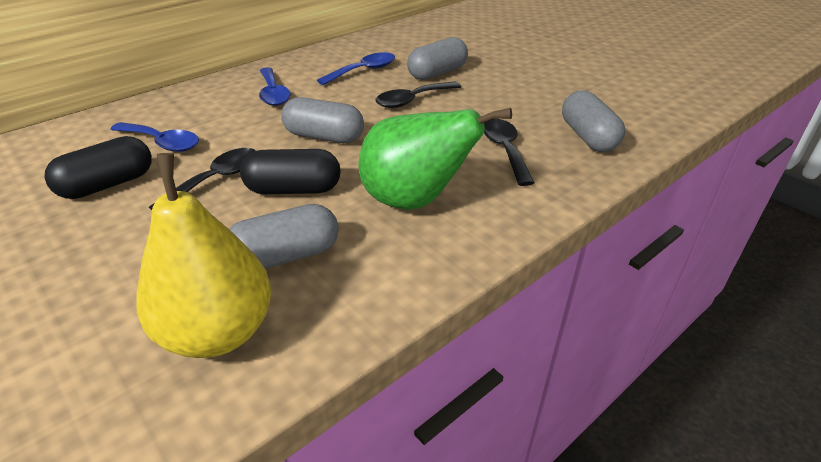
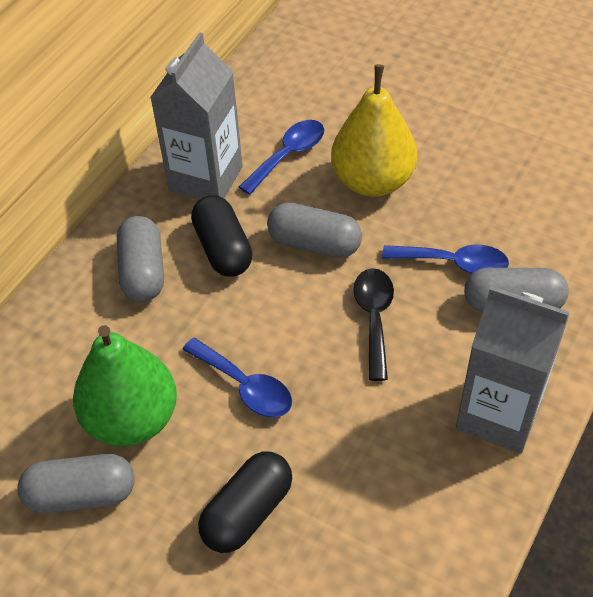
black spoon: 3 -> 1
grey carton: 0 -> 2

